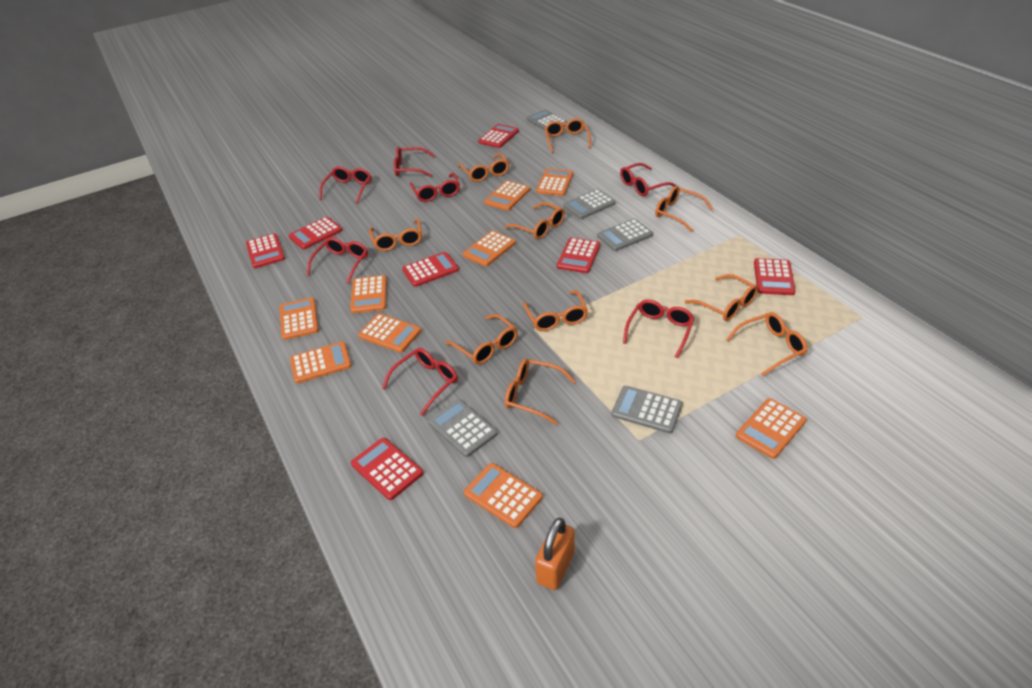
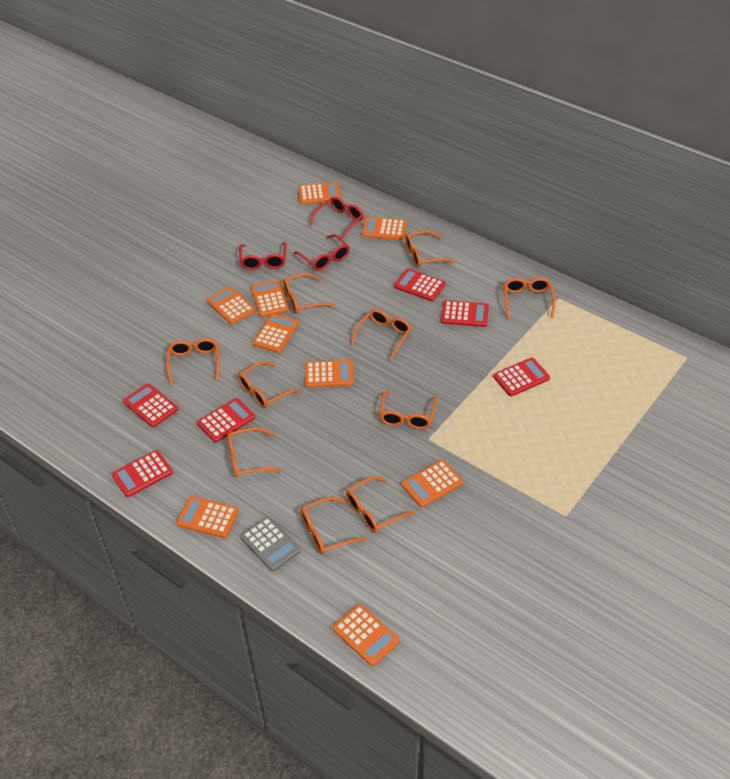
grey calculator: 5 -> 1
orange padlock: 1 -> 0
red calculator: 7 -> 6
red glasses: 7 -> 3

